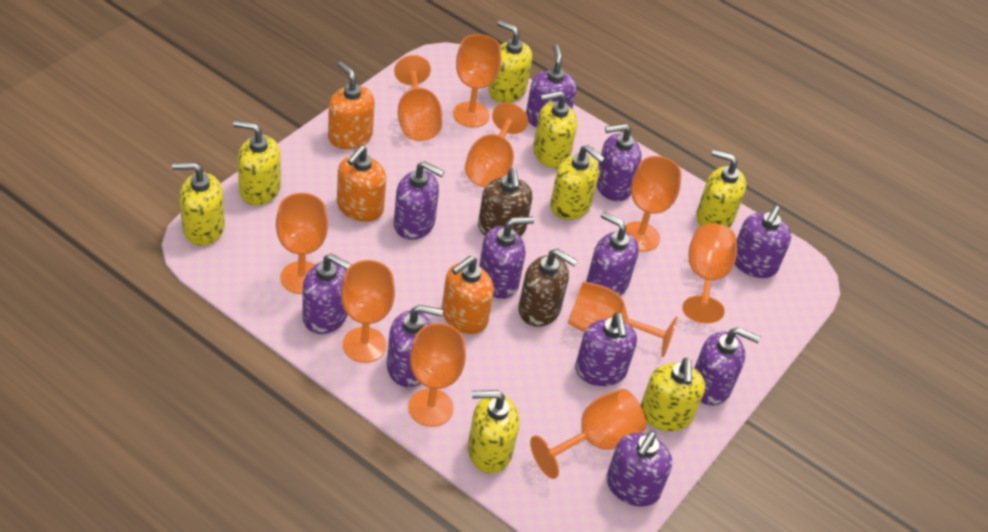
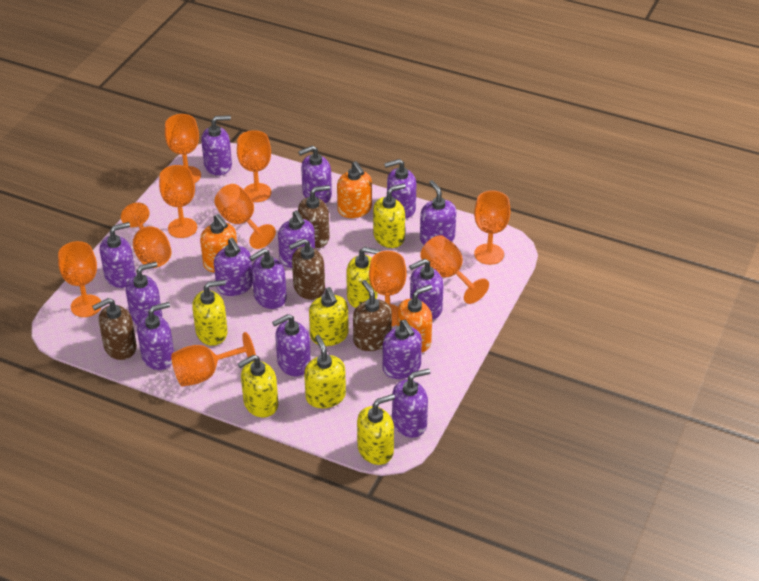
brown soap dispenser: 2 -> 4
purple soap dispenser: 11 -> 14
yellow soap dispenser: 8 -> 7

